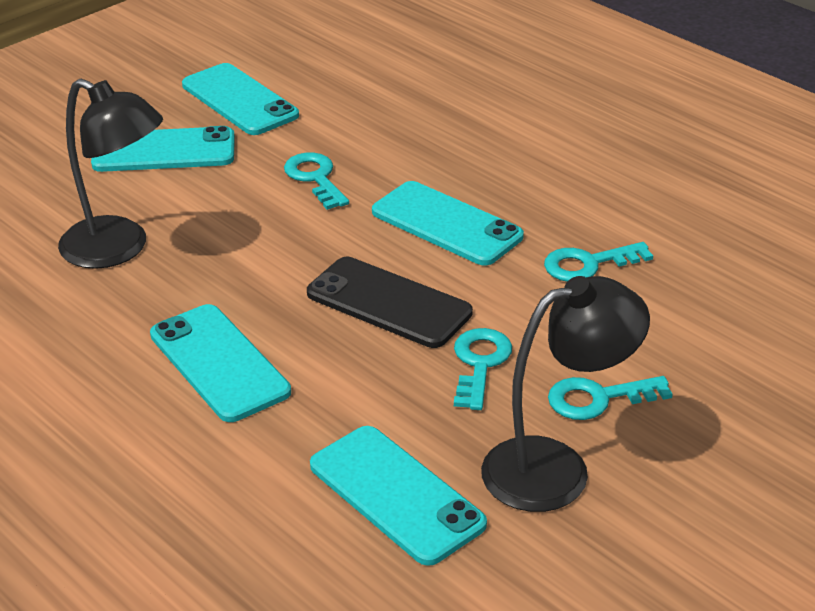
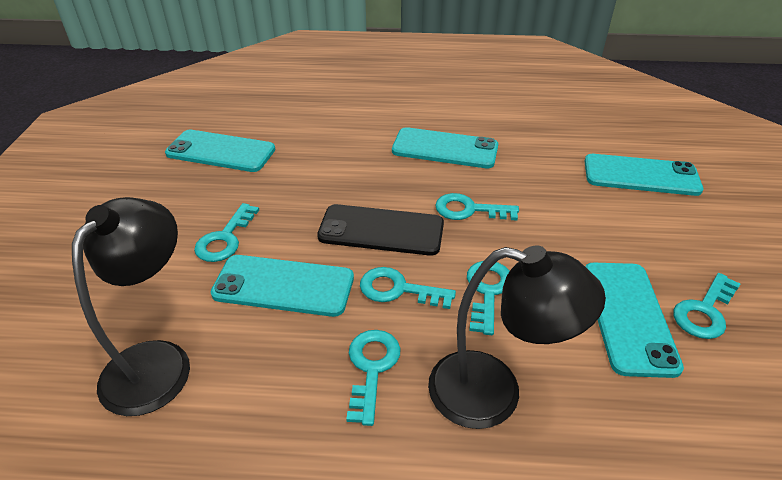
turquoise key: 4 -> 6

